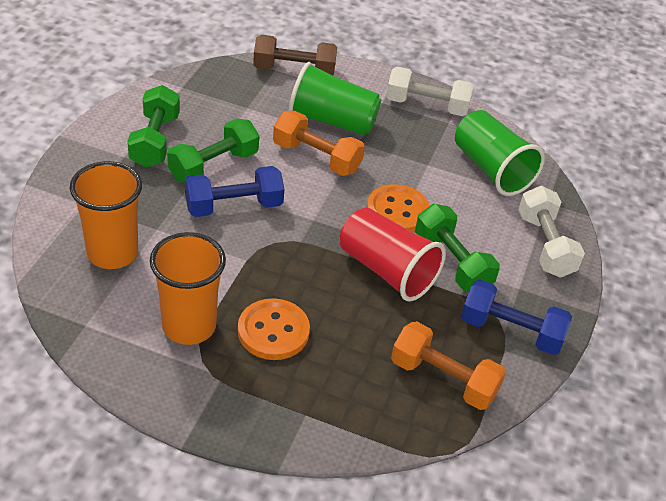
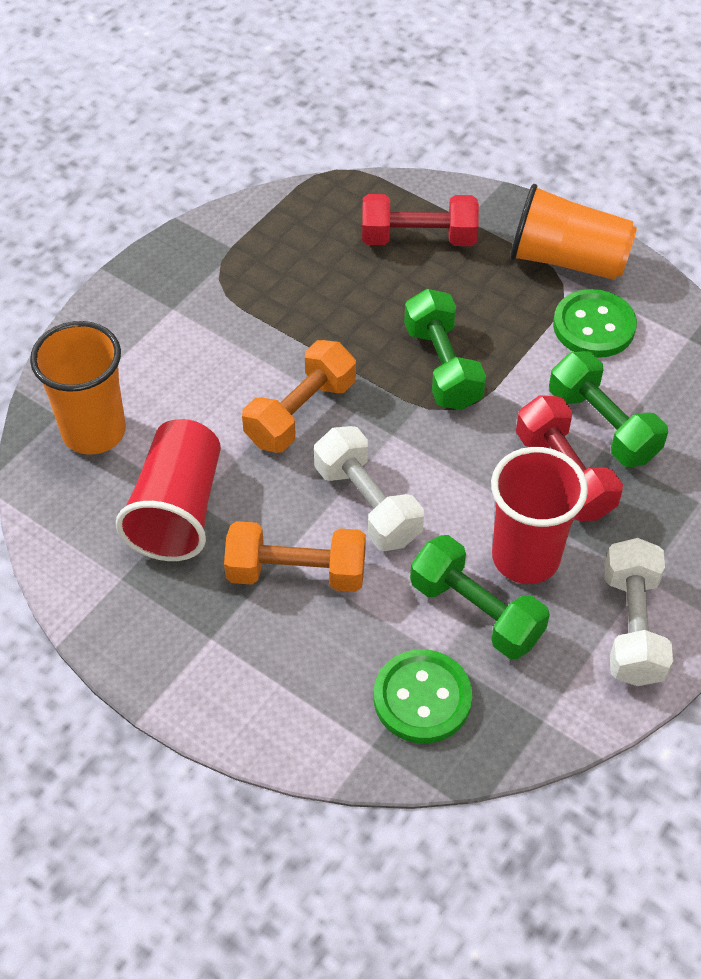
blue dumbbell: 2 -> 0
brown dumbbell: 1 -> 0
green button: 0 -> 2
green cup: 2 -> 0
orange button: 2 -> 0
red cup: 1 -> 2
red dumbbell: 0 -> 2

